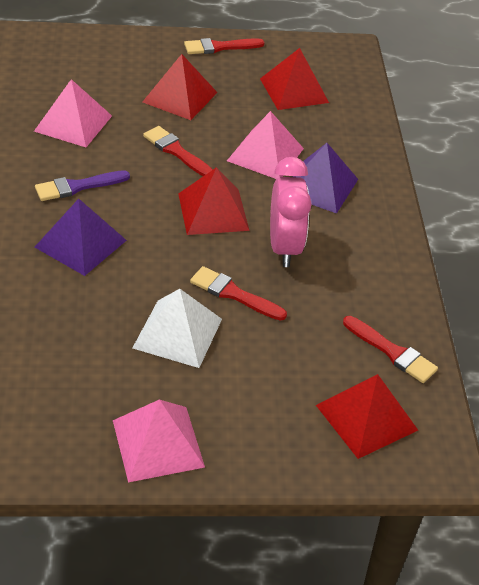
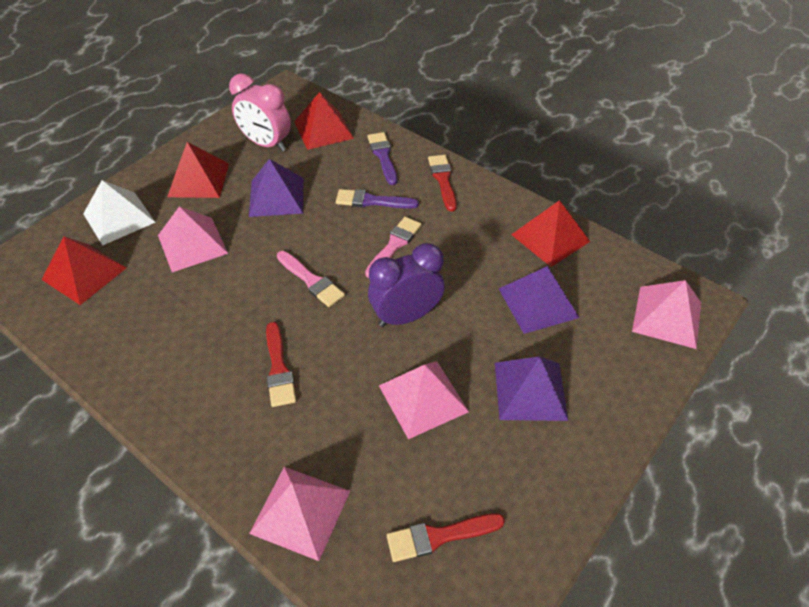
pink brush: 0 -> 2
pink pyramid: 3 -> 4
purple brush: 1 -> 2
purple clock: 0 -> 1
purple pyramid: 2 -> 3
red brush: 4 -> 3

